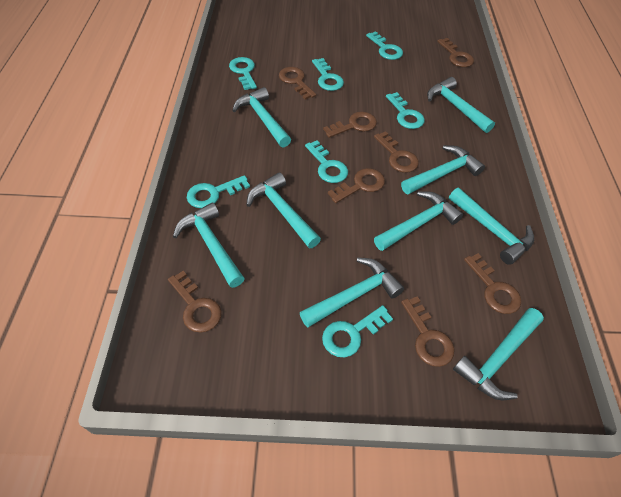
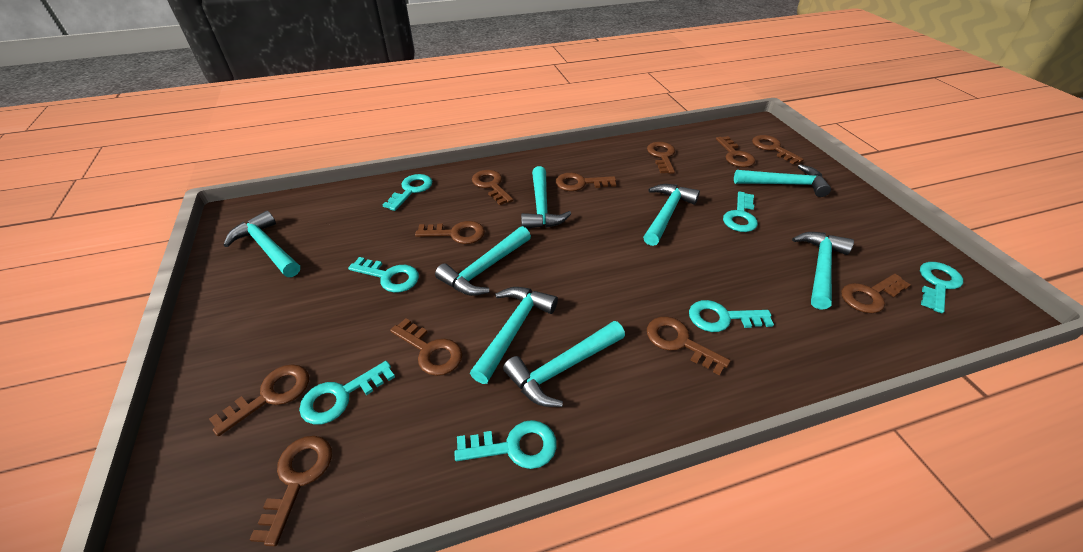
brown key: 8 -> 11
turquoise hammer: 9 -> 8

